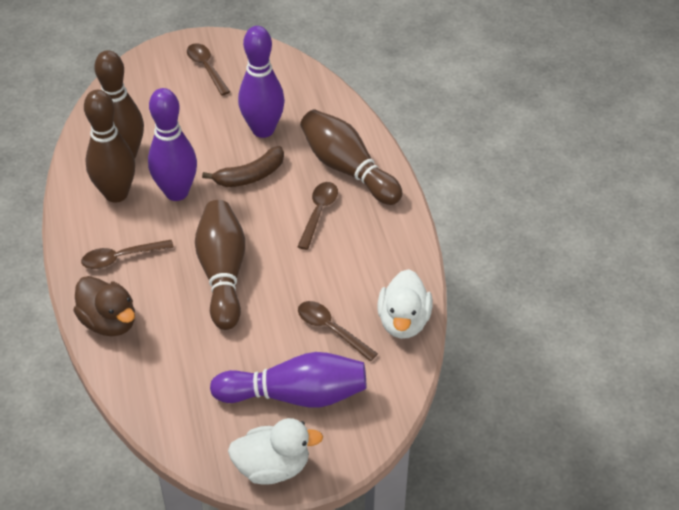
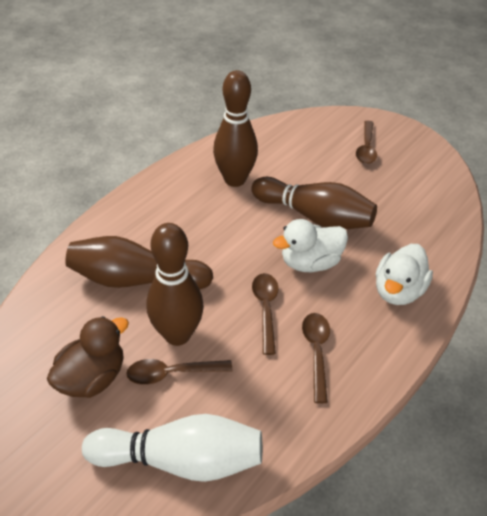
brown banana: 1 -> 0
purple bowling pin: 3 -> 0
white bowling pin: 0 -> 1

